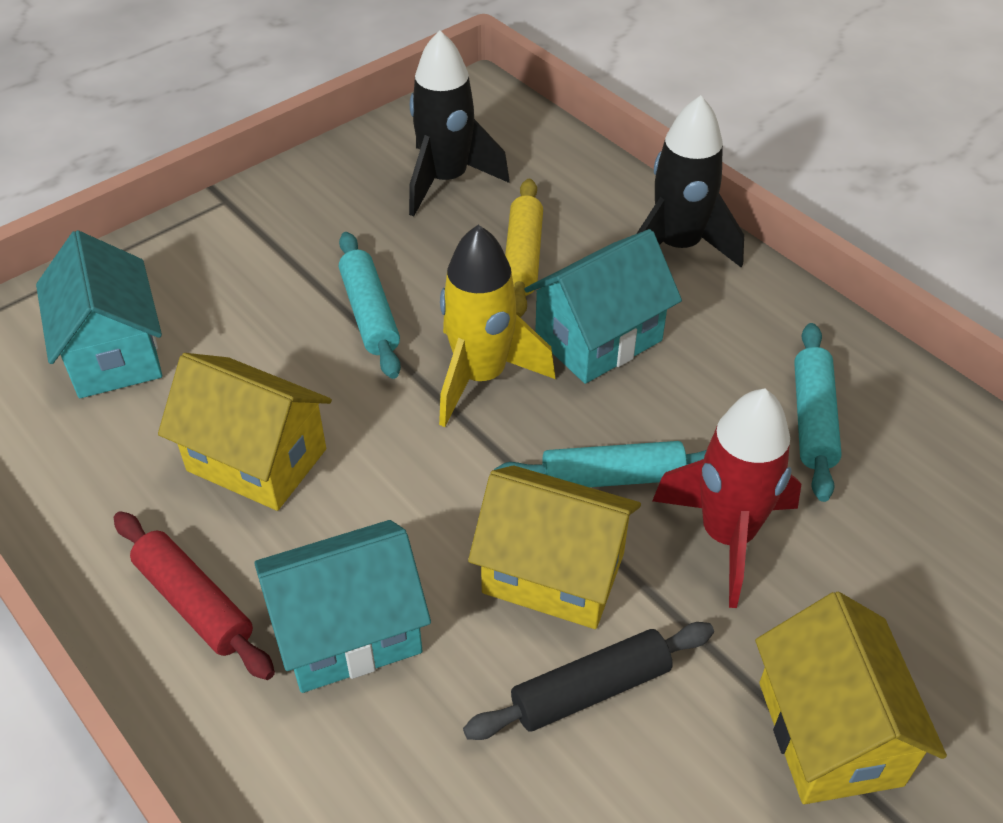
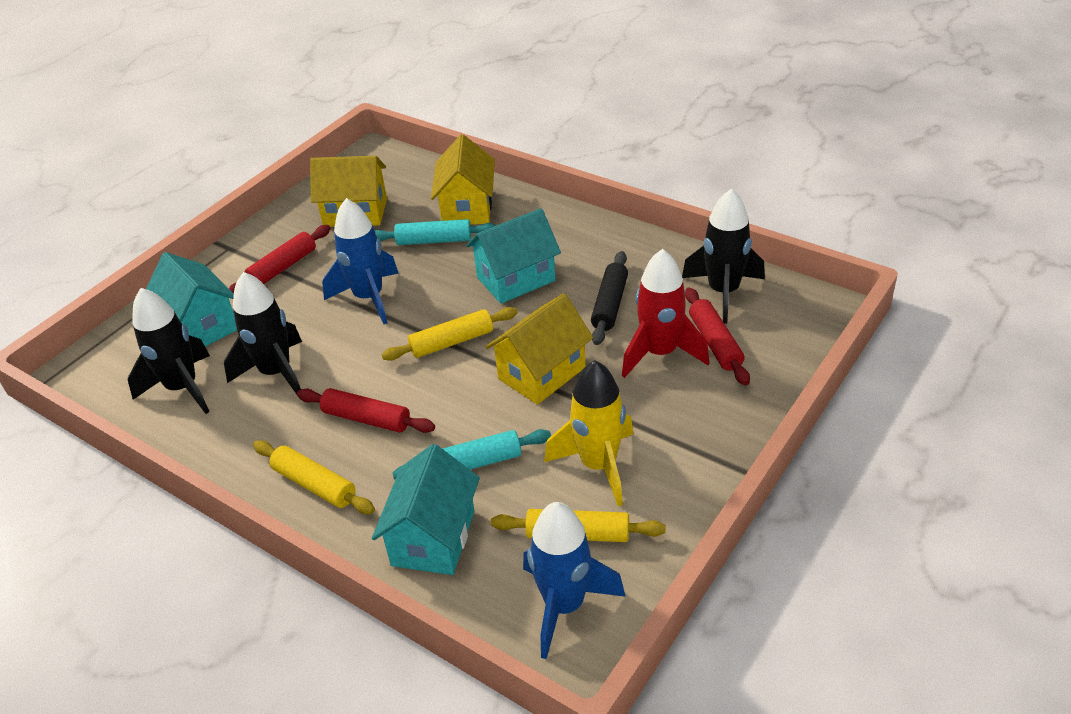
black rocket: 2 -> 3
blue rocket: 0 -> 2
red rolling pin: 1 -> 3
turquoise rolling pin: 3 -> 2
yellow rolling pin: 1 -> 3

